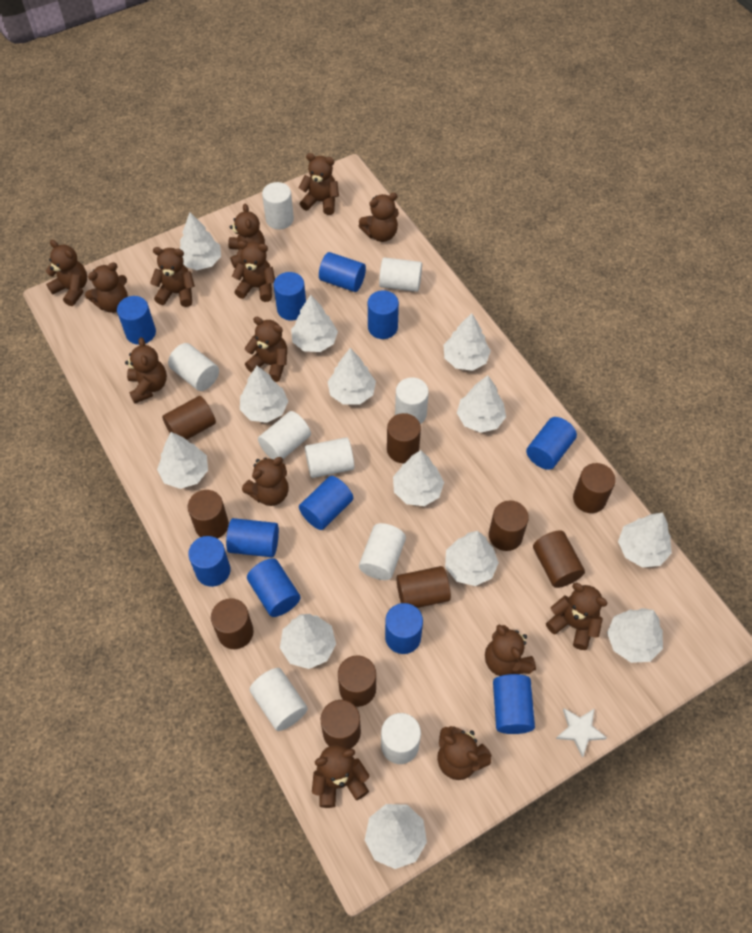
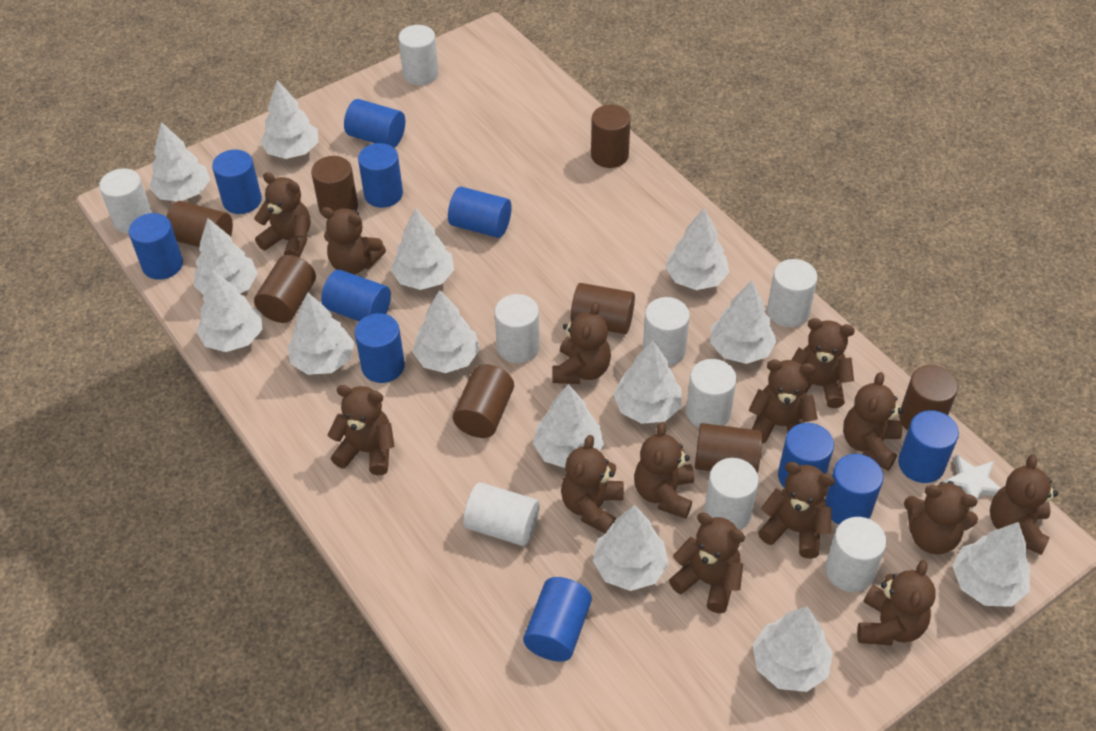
brown cylinder: 10 -> 8
white tree: 13 -> 14

